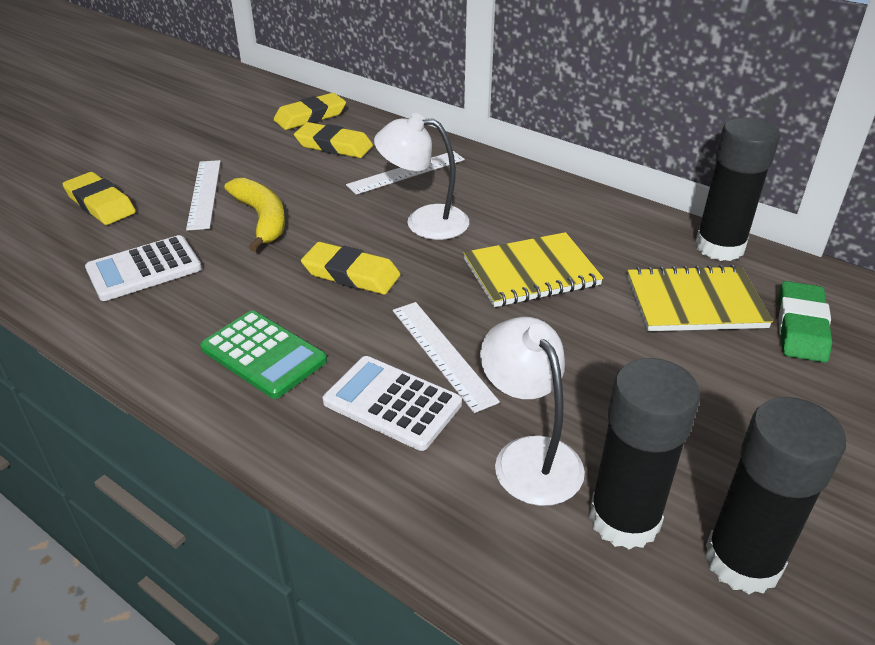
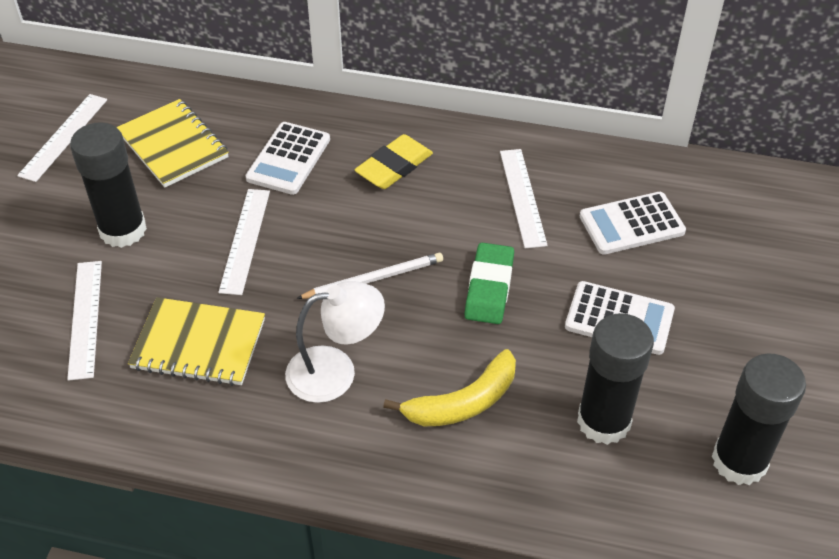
green calculator: 1 -> 0
white calculator: 2 -> 3
white lamp: 2 -> 1
white pencil: 0 -> 1
white ruler: 3 -> 4
yellow eraser: 4 -> 1

